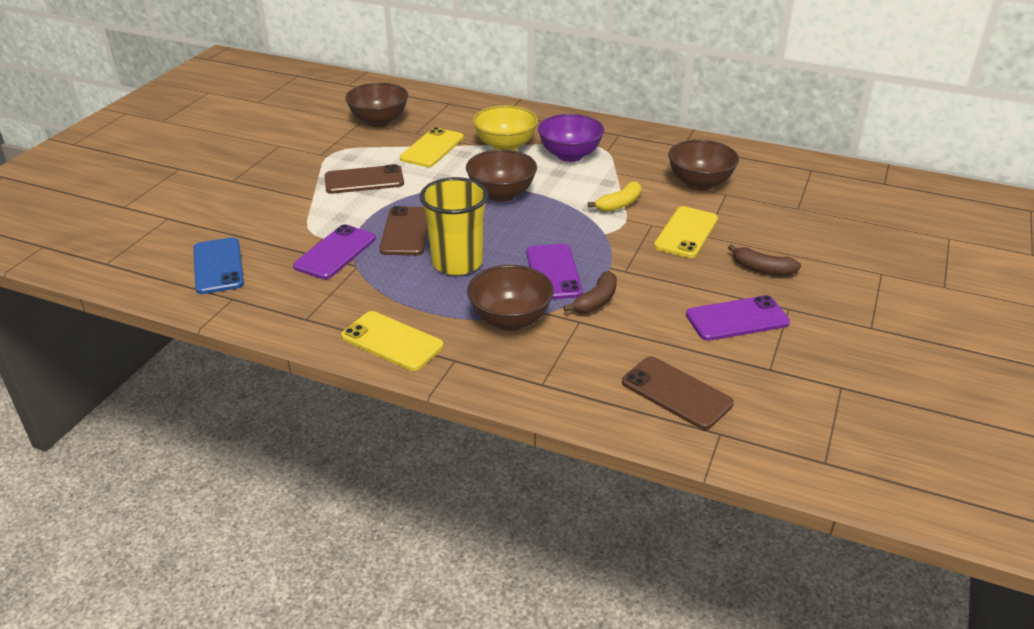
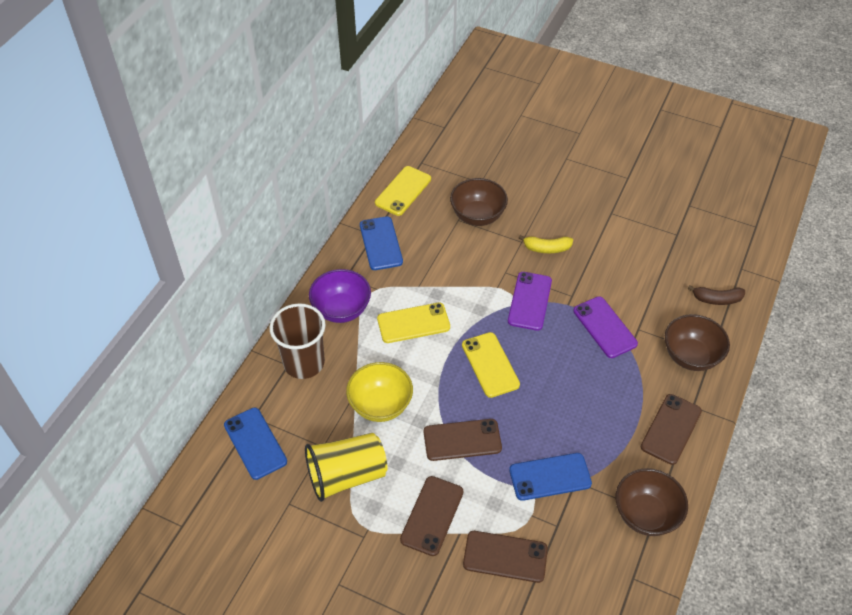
blue phone: 1 -> 3
brown banana: 2 -> 1
brown bowl: 4 -> 3
brown cup: 0 -> 1
brown phone: 3 -> 4
purple phone: 3 -> 2

